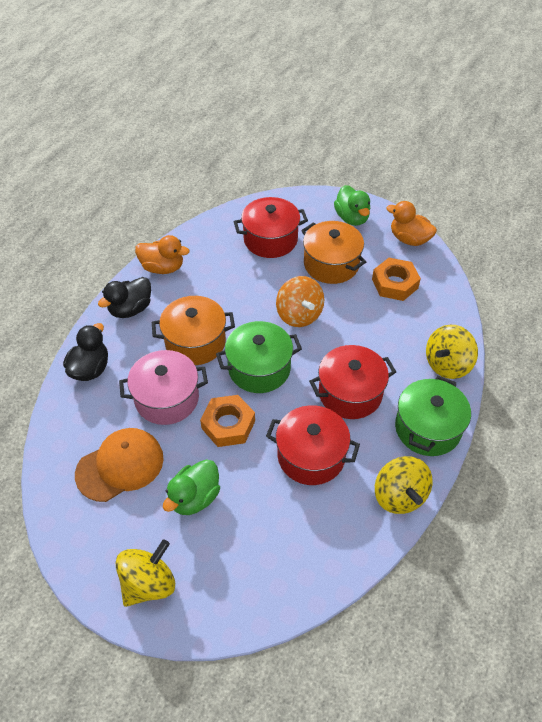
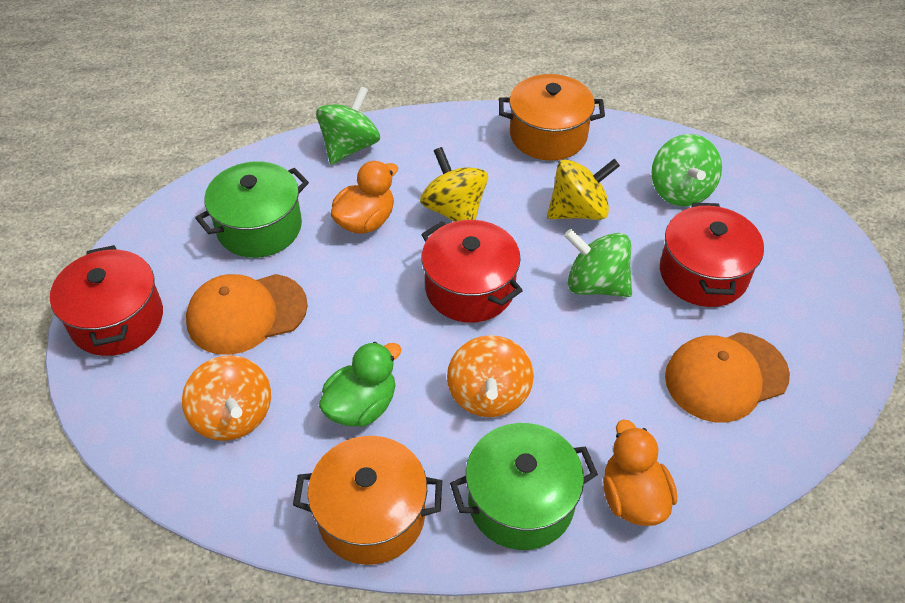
black duck: 2 -> 0
green duck: 2 -> 1
green spinning top: 0 -> 3
orange cap: 1 -> 2
orange nut: 2 -> 0
orange spinning top: 1 -> 2
pink pot: 1 -> 0
yellow spinning top: 3 -> 2

